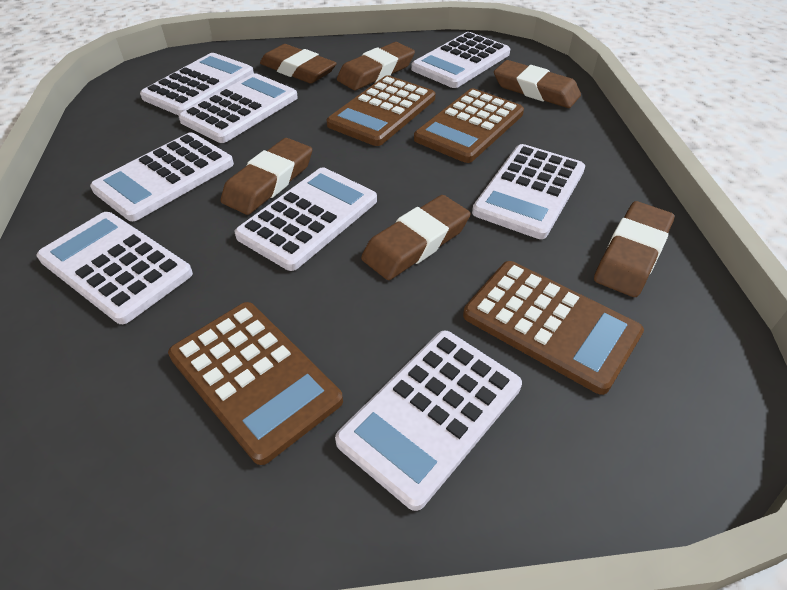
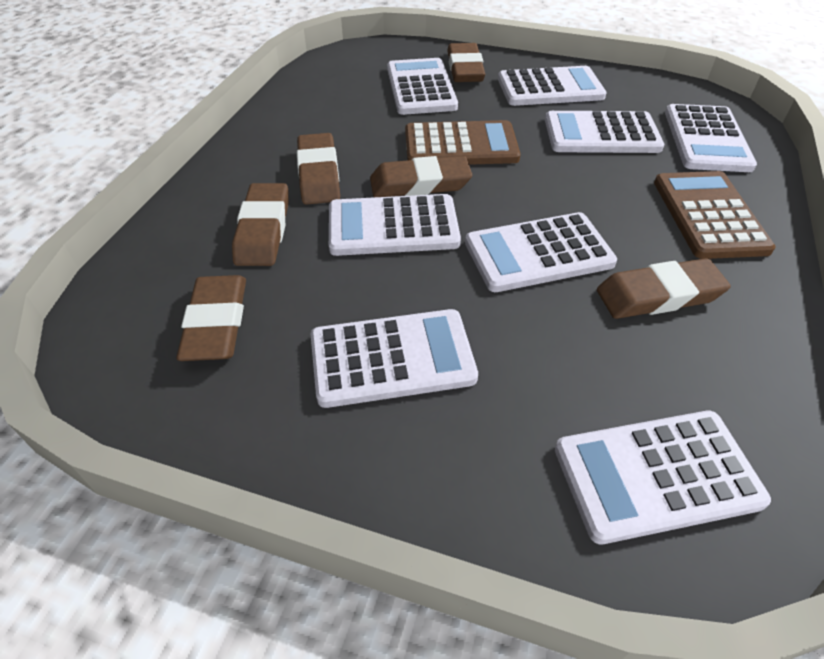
brown calculator: 4 -> 2

